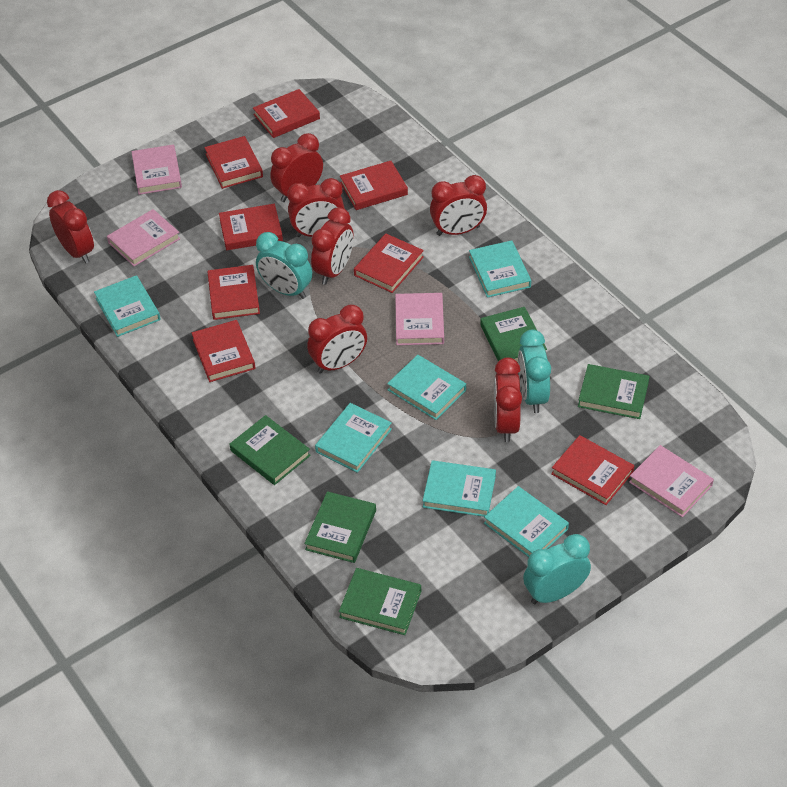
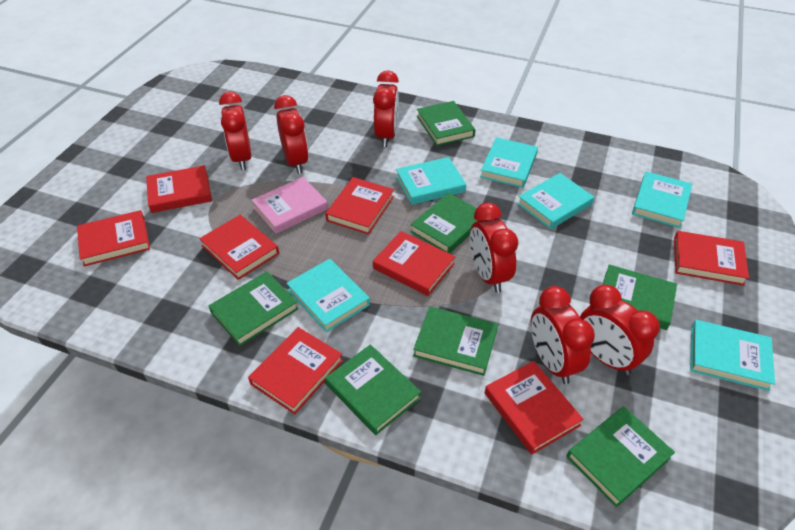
green book: 5 -> 7
pink book: 4 -> 1
red clock: 7 -> 6
turquoise clock: 3 -> 0

